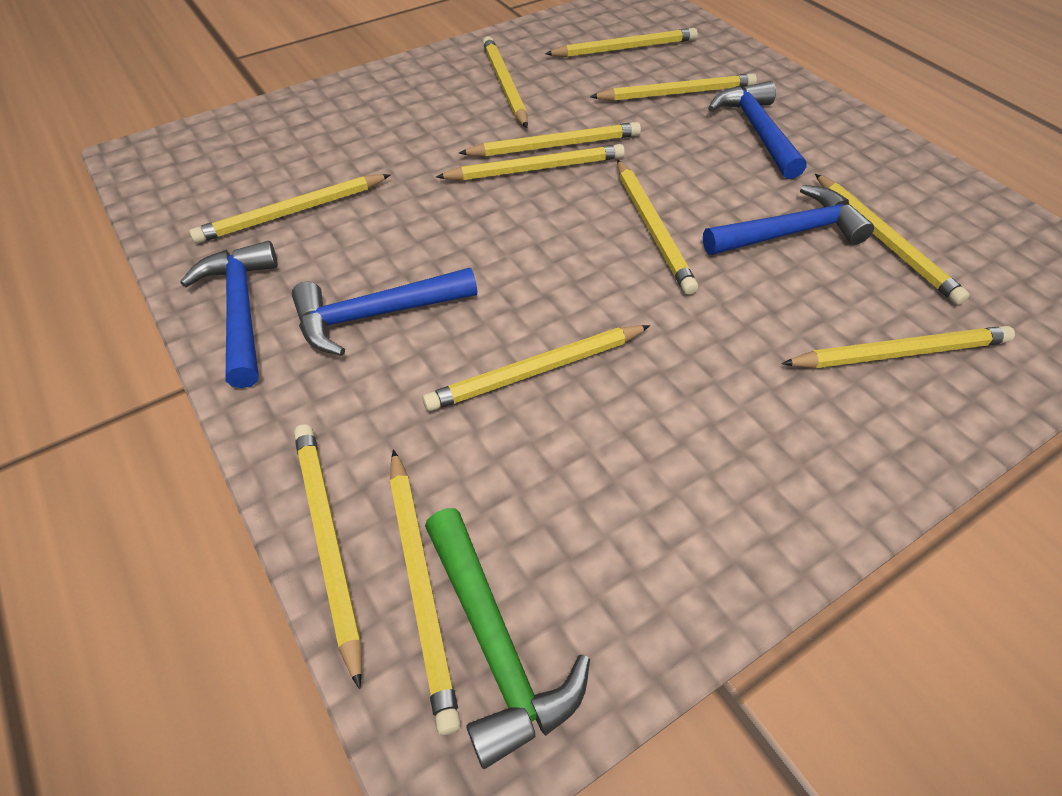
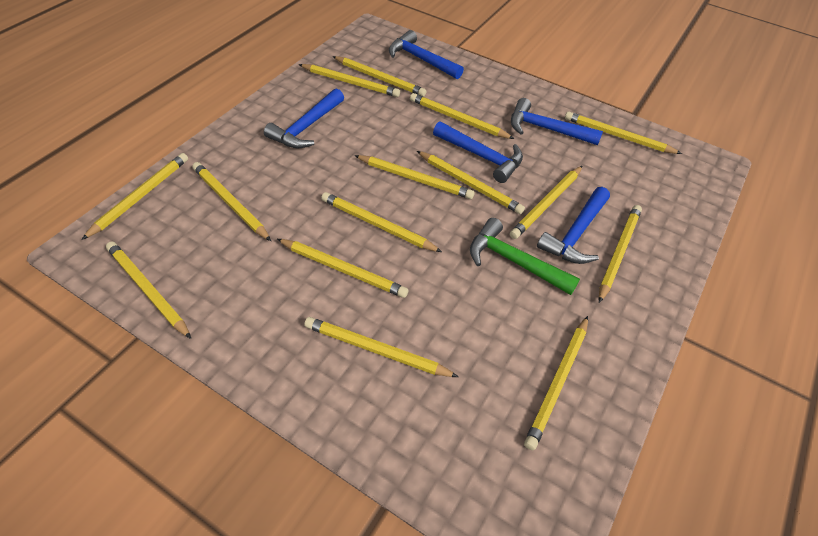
blue hammer: 4 -> 5
yellow pencil: 12 -> 15

